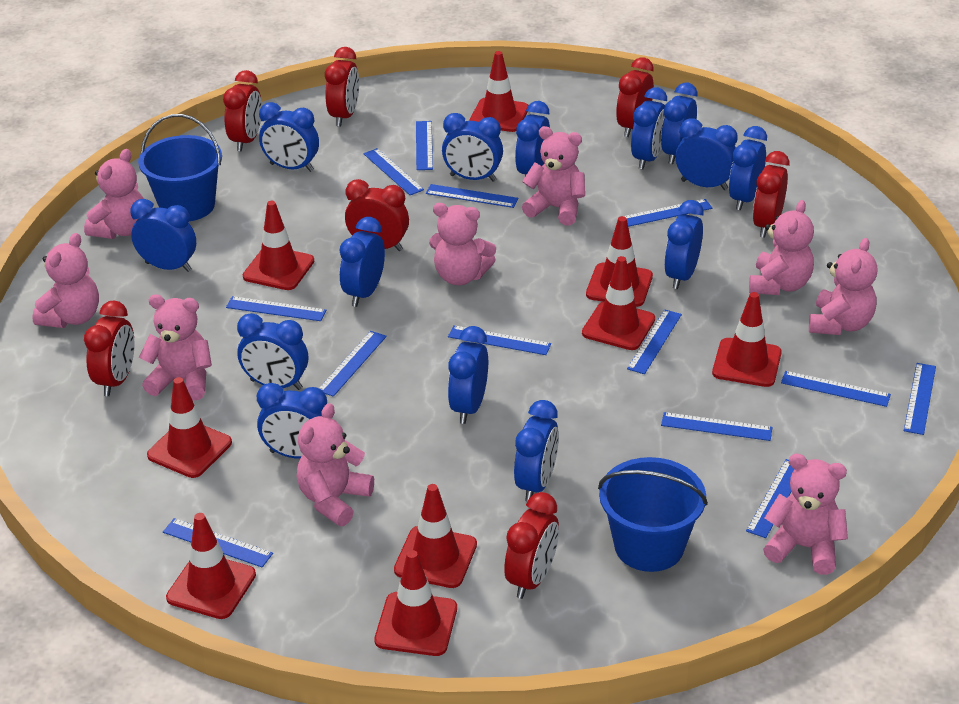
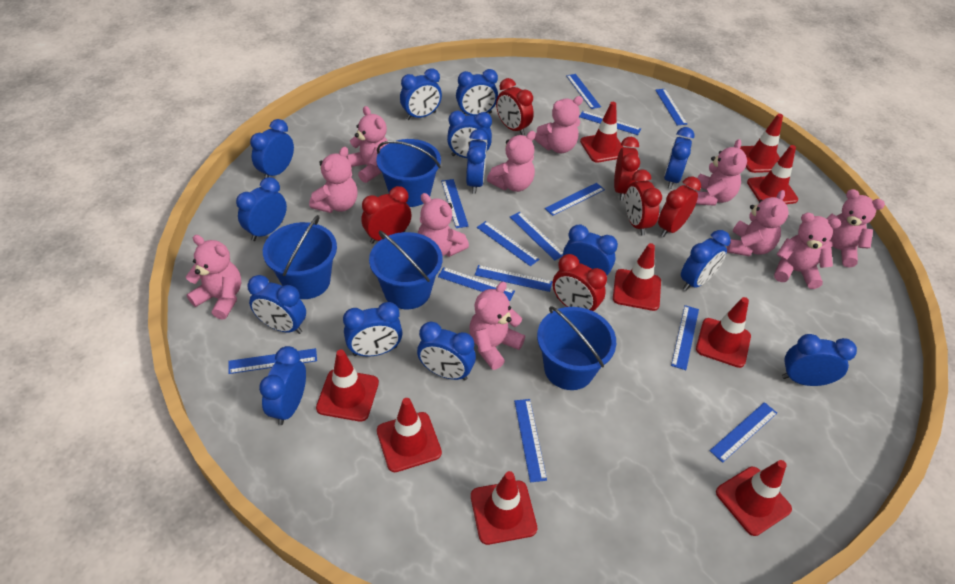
blue bucket: 2 -> 4
pink teddy bear: 9 -> 11
red clock: 7 -> 6

